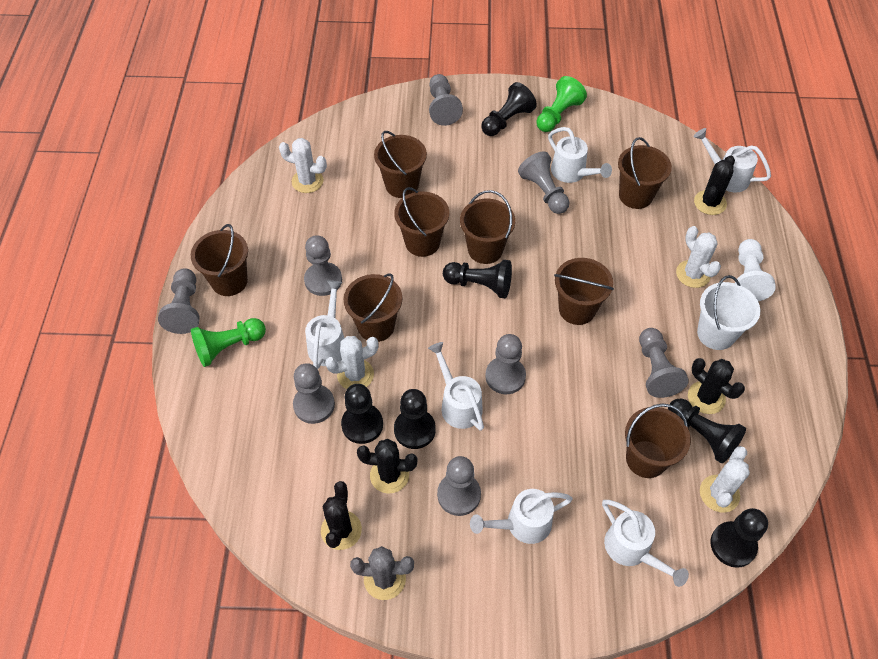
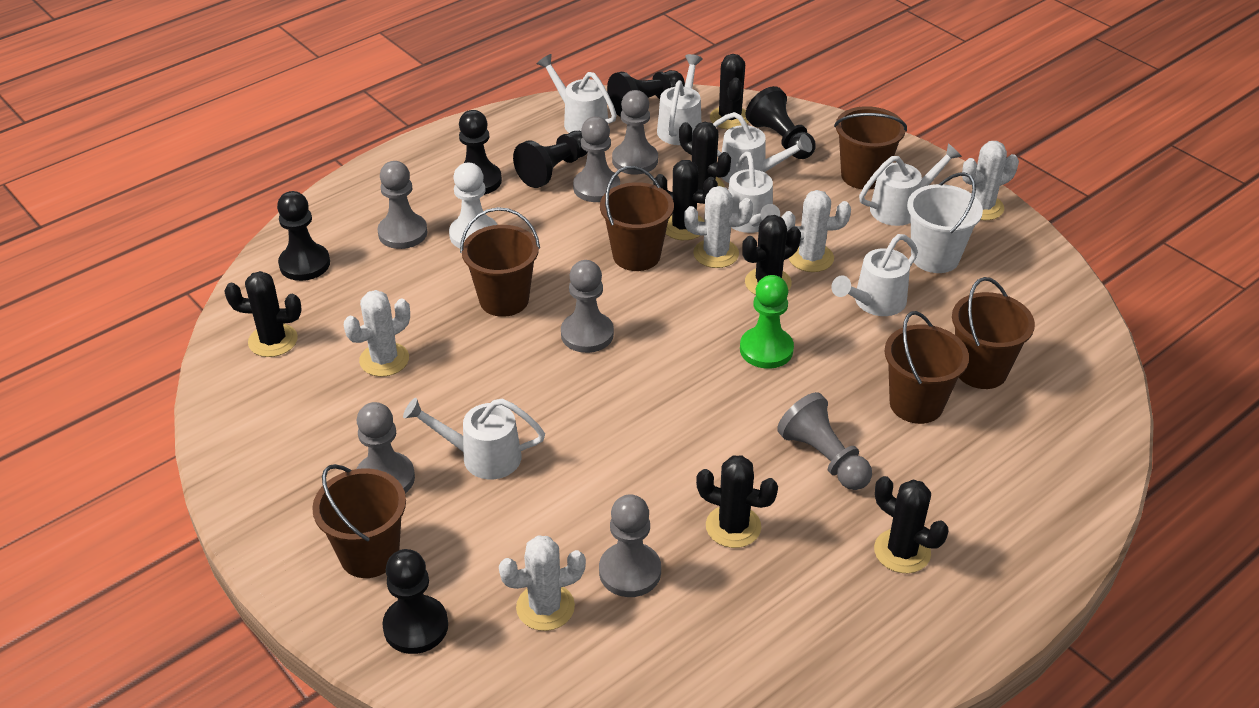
black cactus: 4 -> 7
brown bucket: 8 -> 6
green pawn: 2 -> 1
grey cactus: 1 -> 0
grey pawn: 8 -> 7
white cactus: 4 -> 5
white watering can: 6 -> 7

